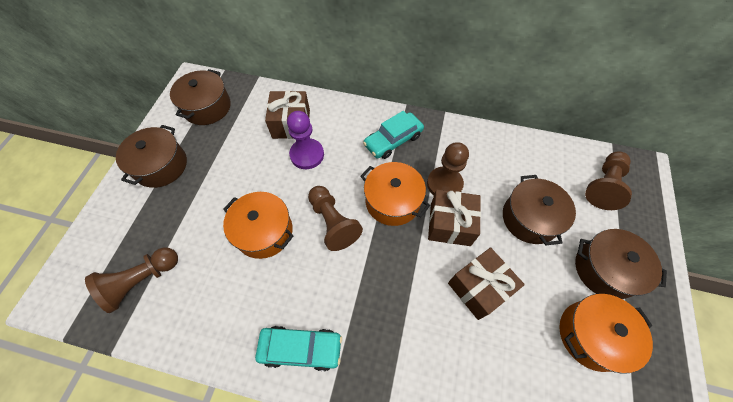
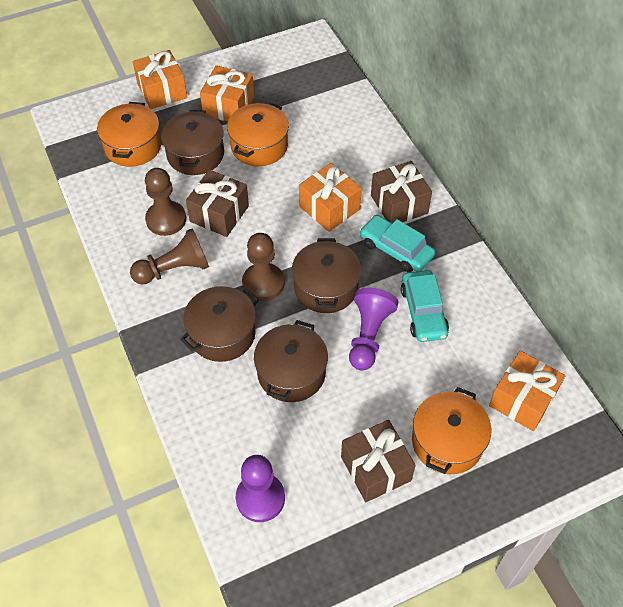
brown pawn: 4 -> 3
orange gift: 0 -> 4
purple pawn: 1 -> 2

